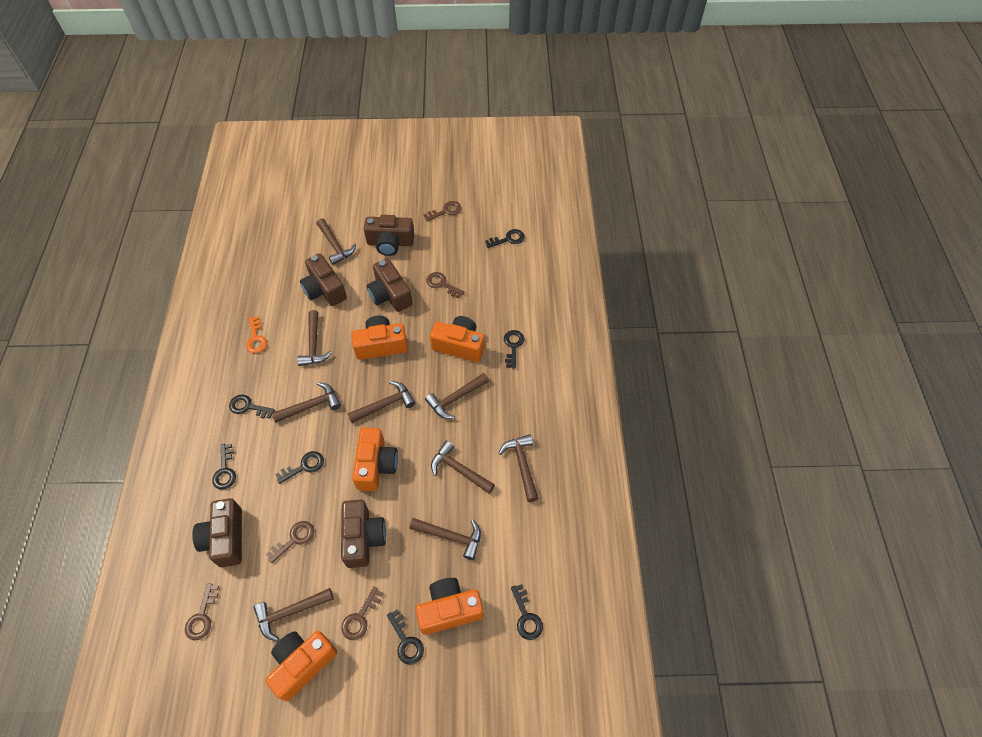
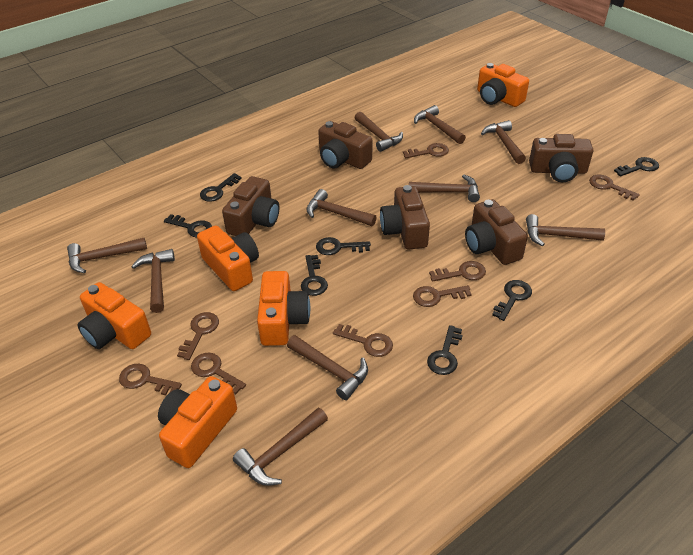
brown hammer: 9 -> 10
brown key: 5 -> 8
orange key: 1 -> 0

